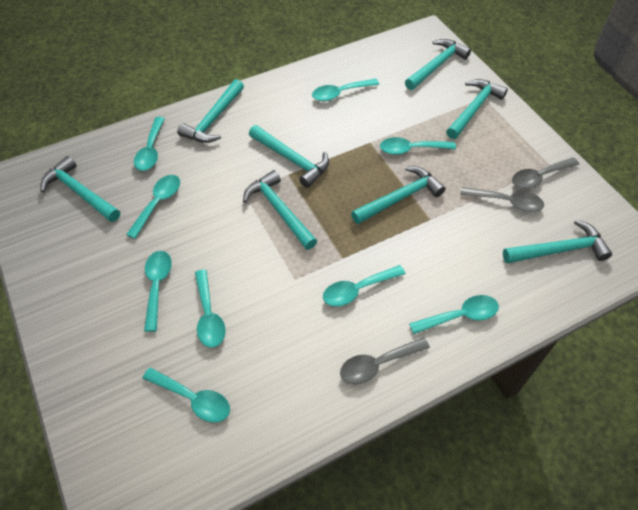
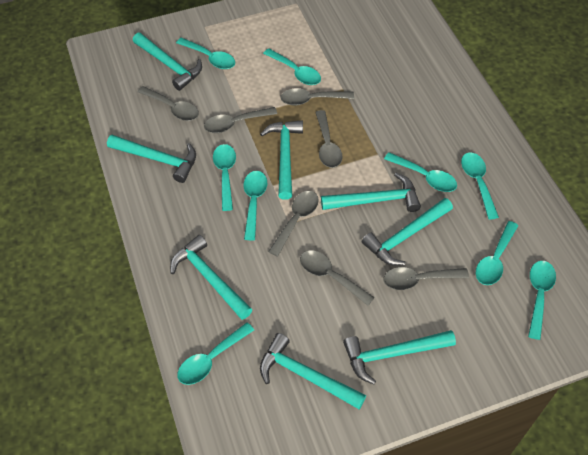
grey spoon: 3 -> 7

